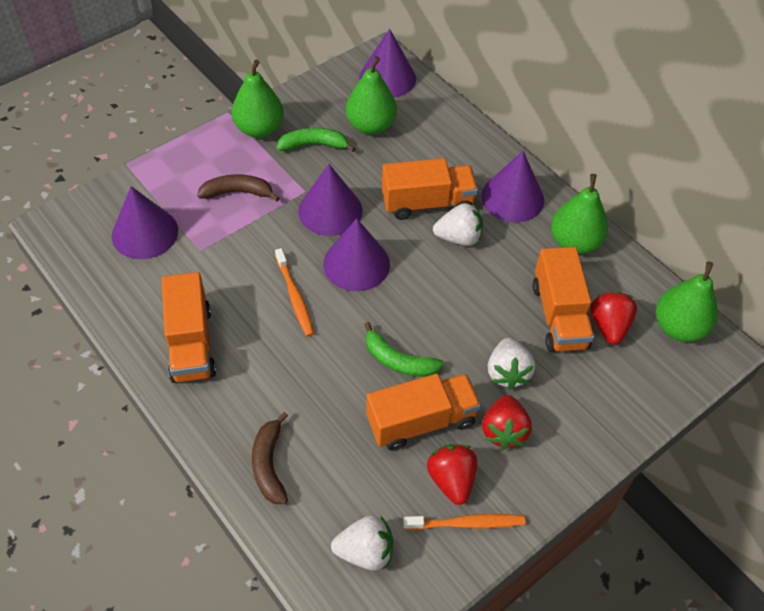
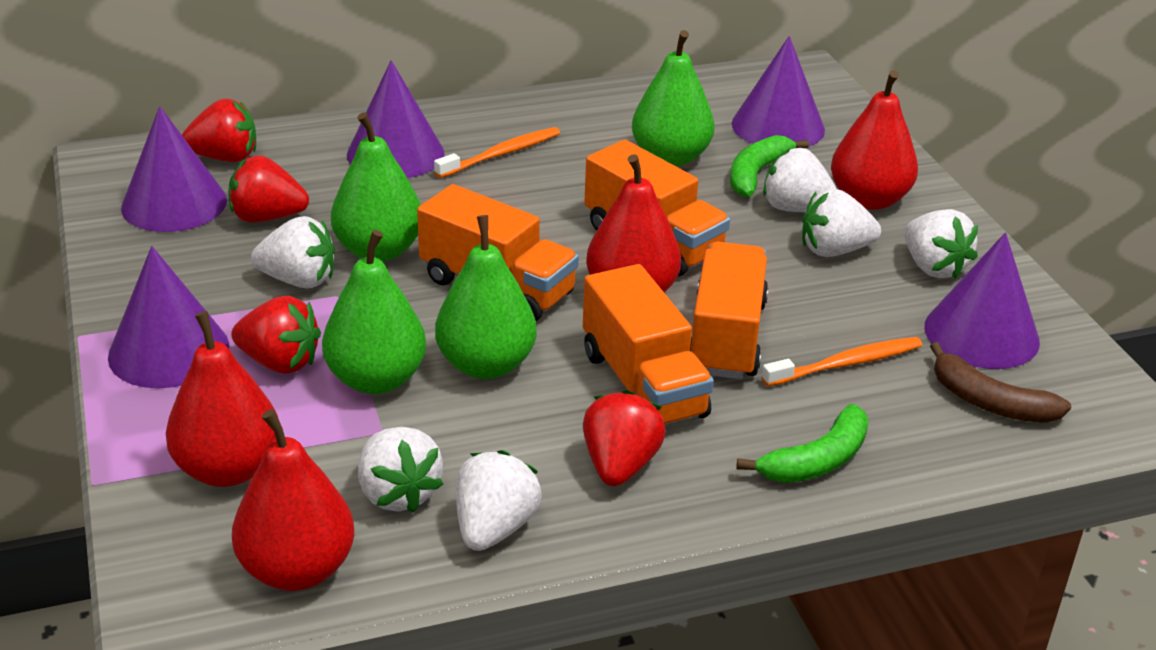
brown banana: 2 -> 1
red pear: 0 -> 4
red strawberry: 3 -> 4
white strawberry: 3 -> 6

